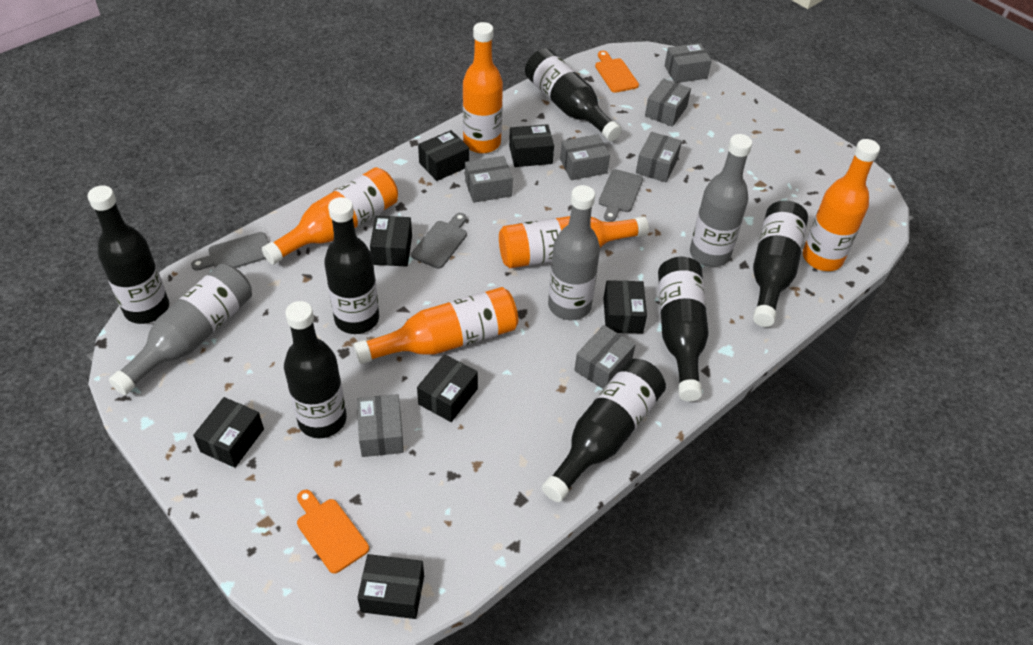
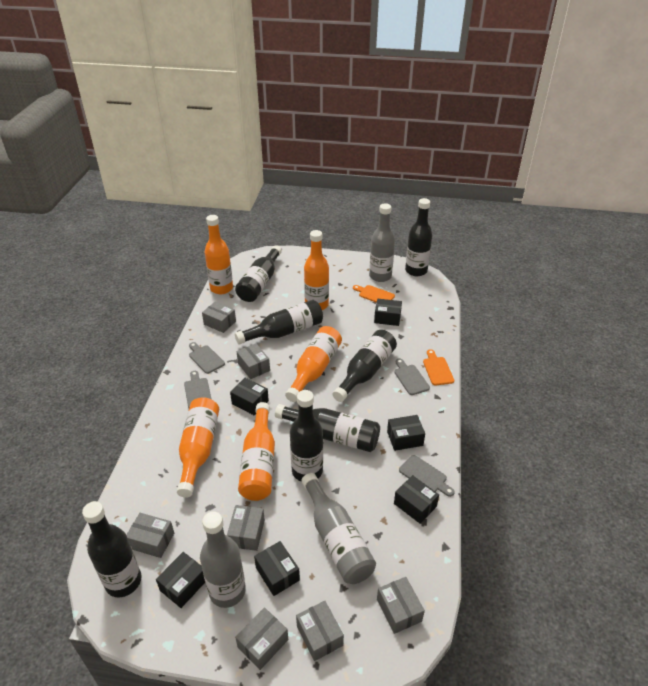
black box: 7 -> 6
grey cutting board: 3 -> 4

